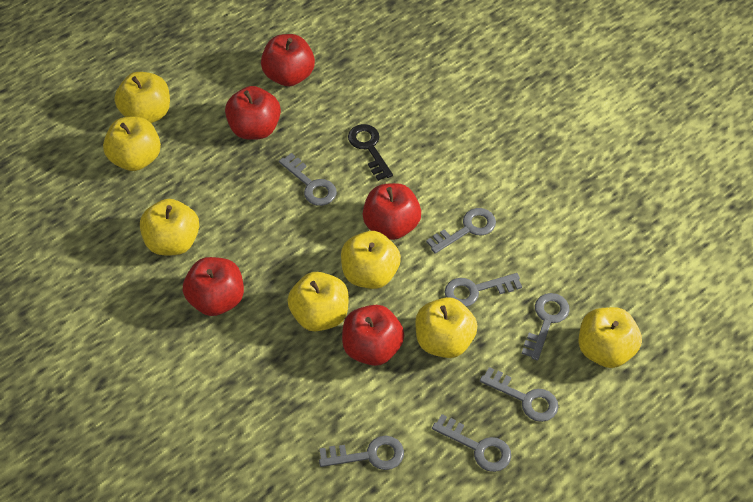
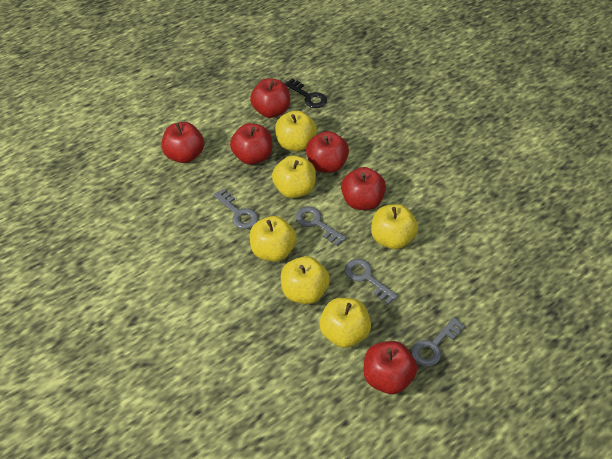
grey key: 7 -> 4
red apple: 5 -> 6
yellow apple: 7 -> 6

